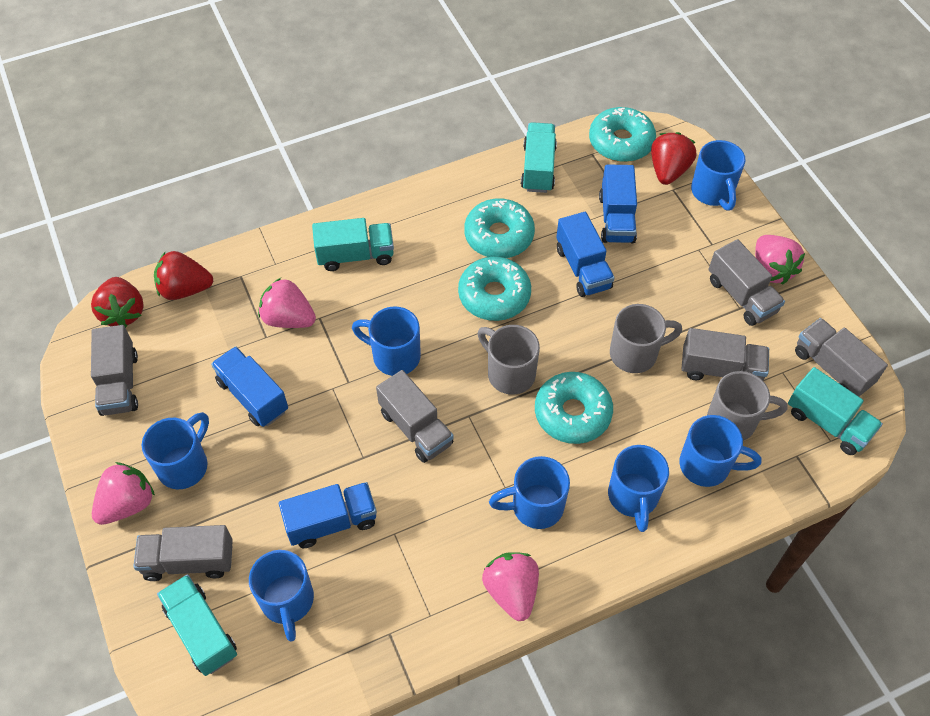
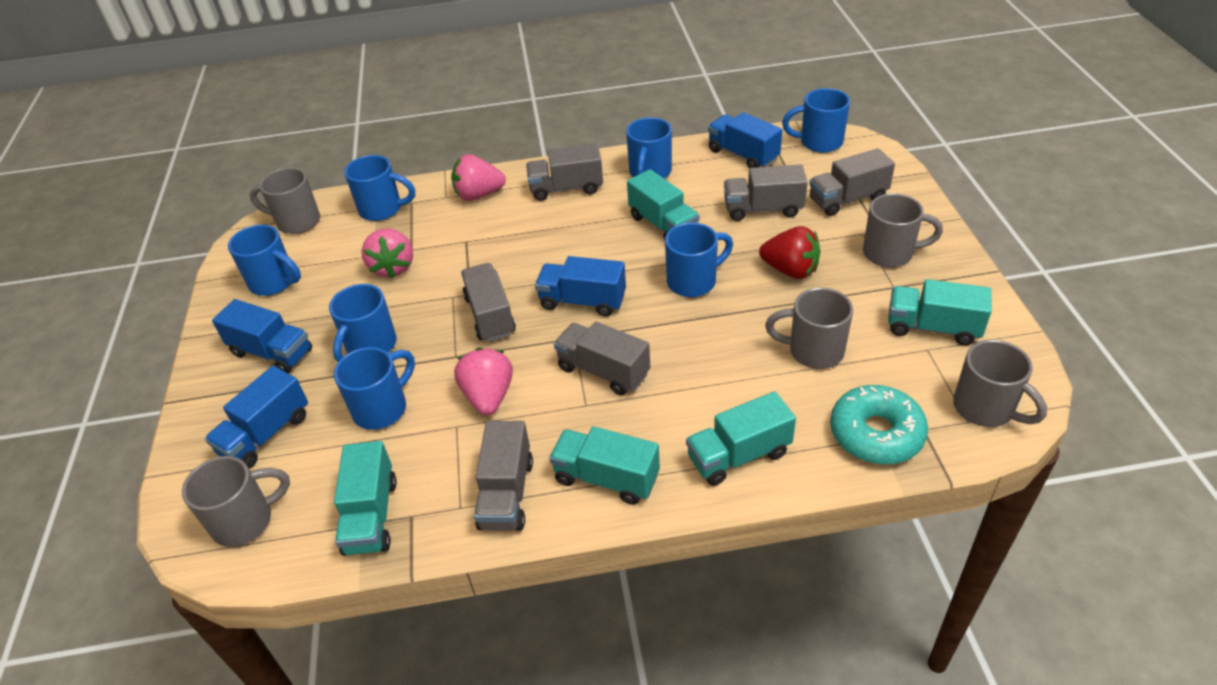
grey mug: 3 -> 5
pink strawberry: 4 -> 3
red strawberry: 3 -> 1
turquoise donut: 4 -> 1
turquoise truck: 4 -> 5

